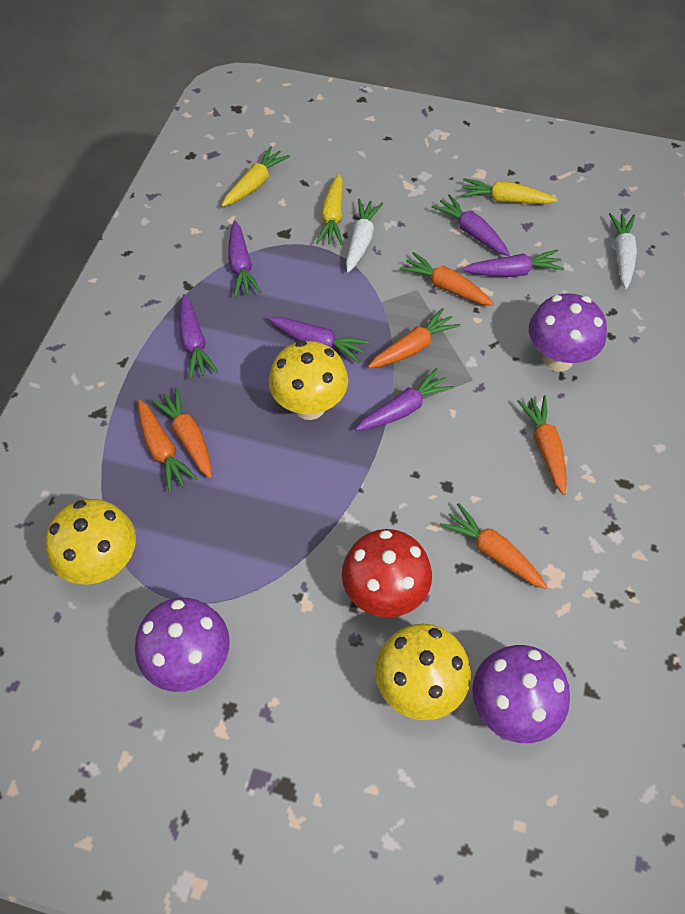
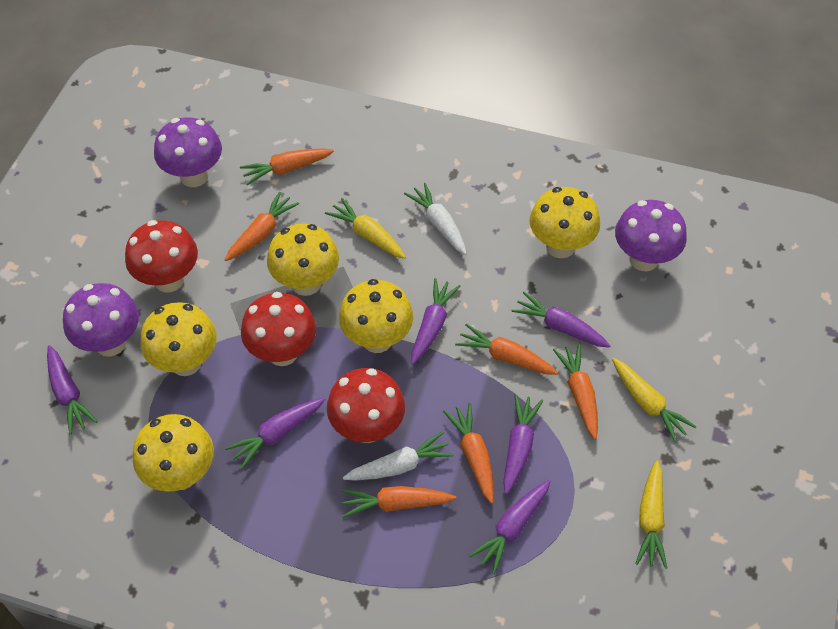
red mushroom: 1 -> 3
yellow mushroom: 3 -> 5

